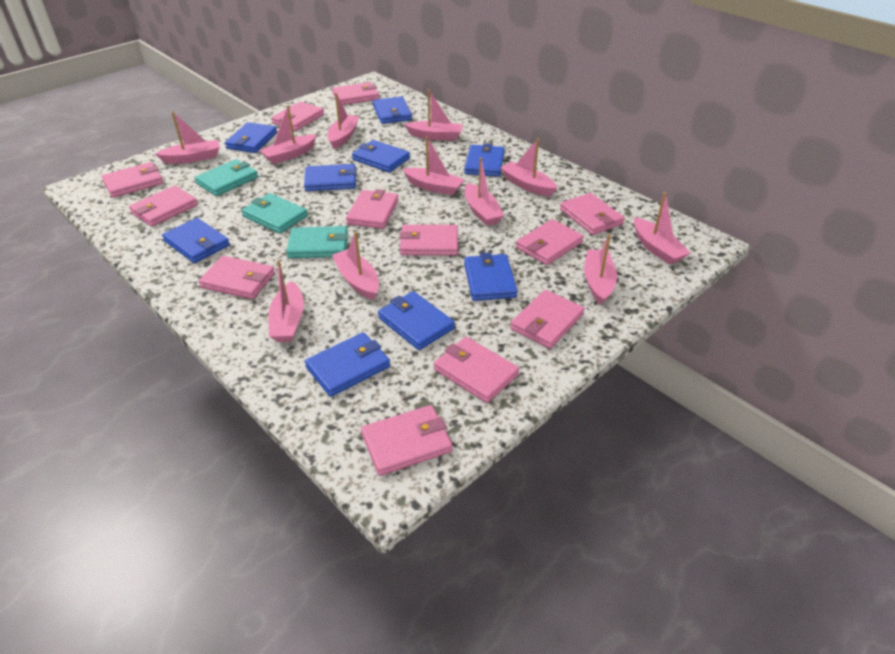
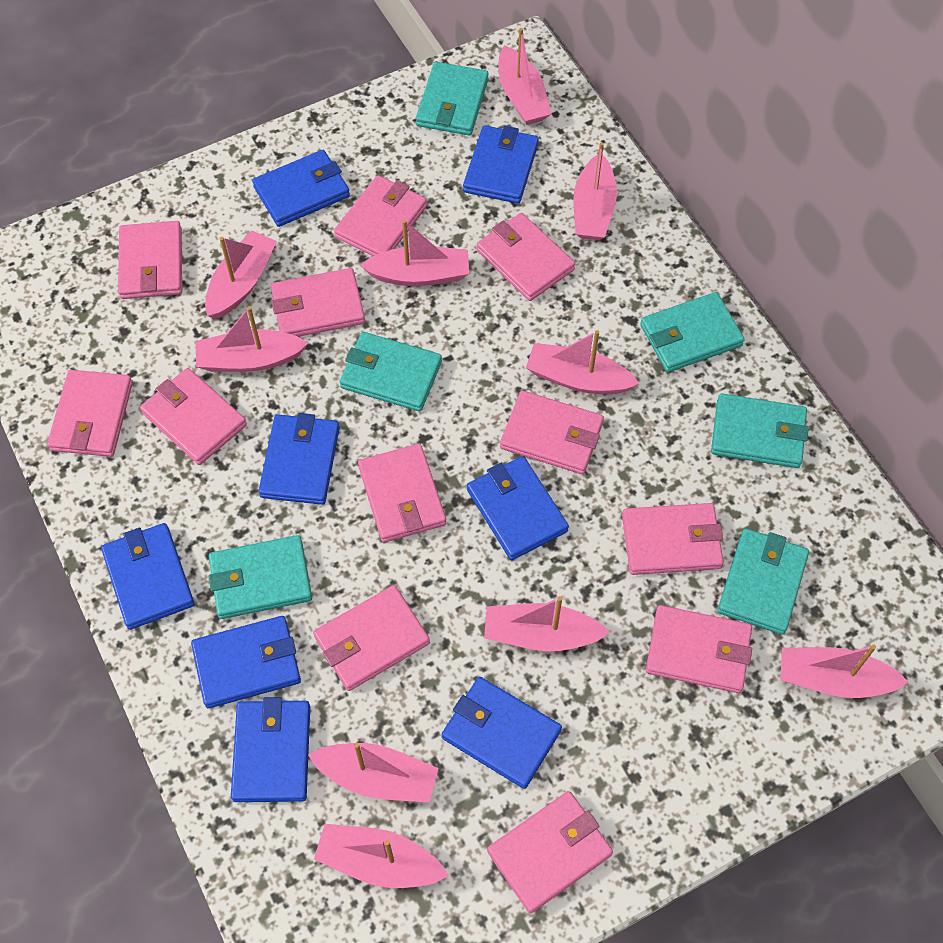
blue wallet: 9 -> 8
pink boat: 11 -> 10
turquoise wallet: 3 -> 6

